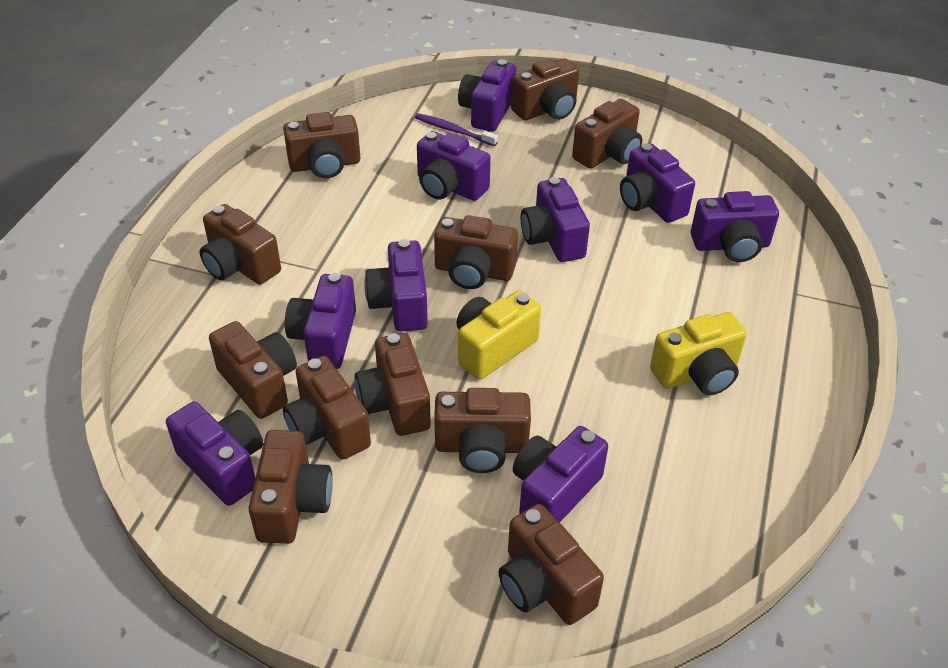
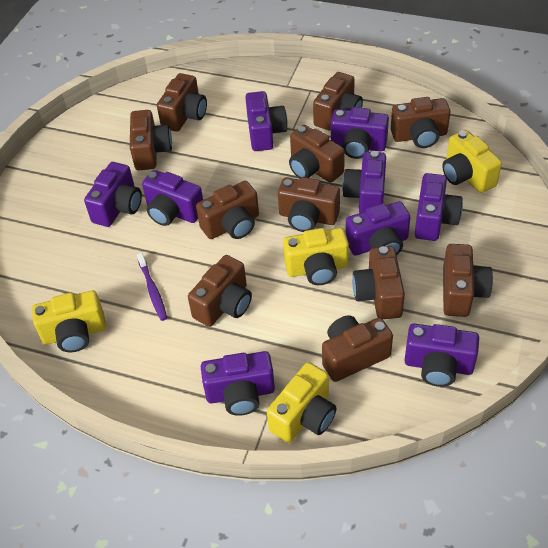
yellow camera: 2 -> 4

